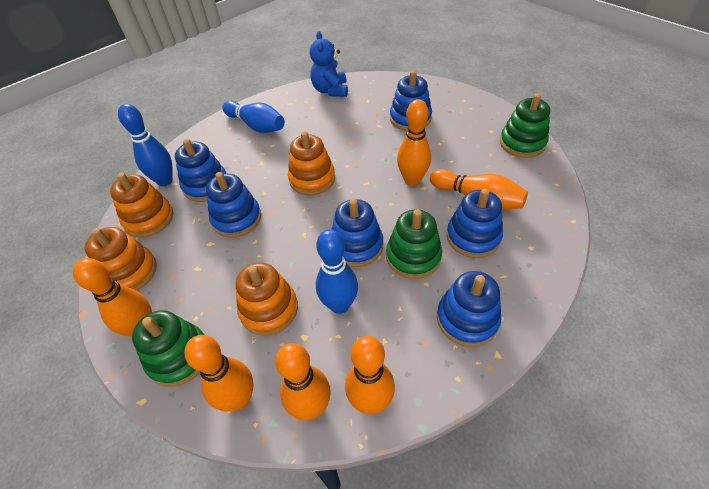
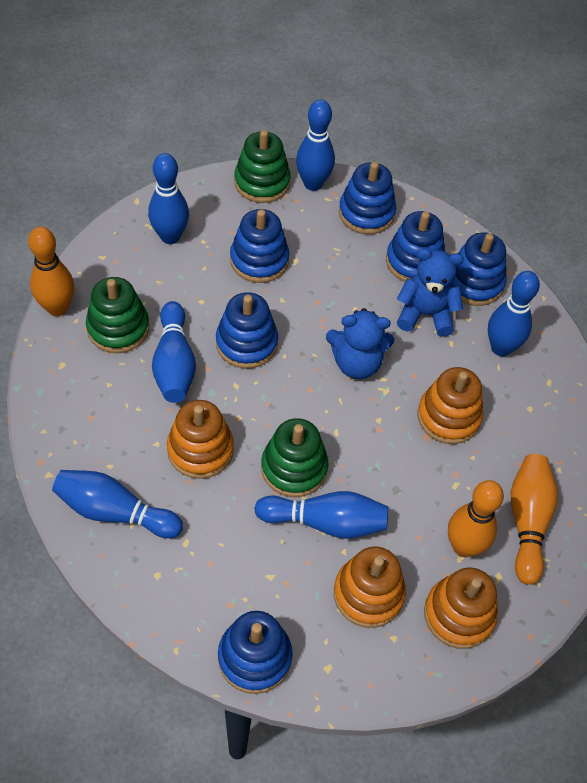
blue bowling pin: 3 -> 6
blue teddy bear: 1 -> 2
orange bowling pin: 6 -> 3

